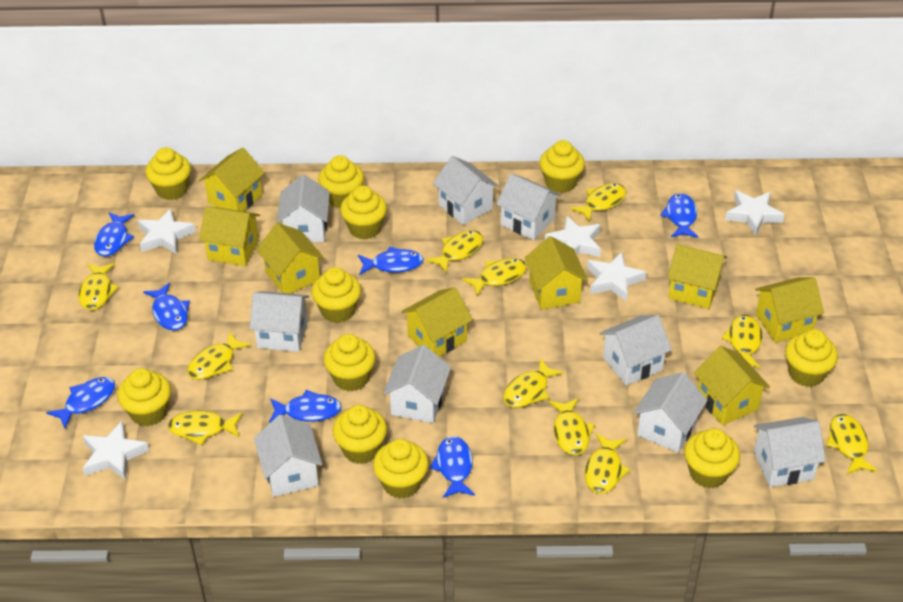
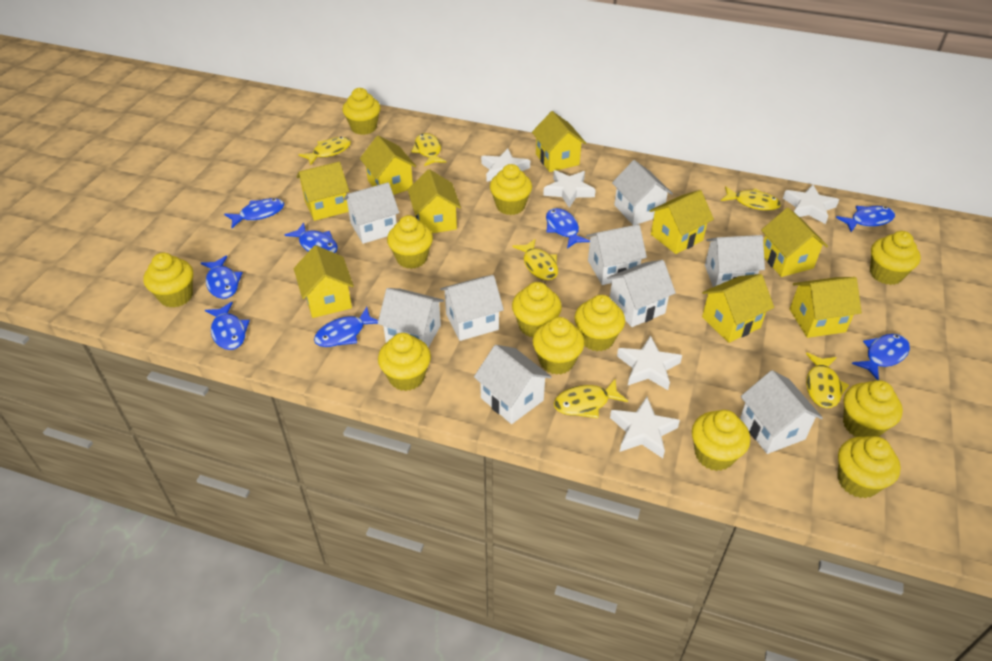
blue fish: 7 -> 8
yellow cupcake: 11 -> 12
yellow fish: 11 -> 6
yellow house: 8 -> 9

